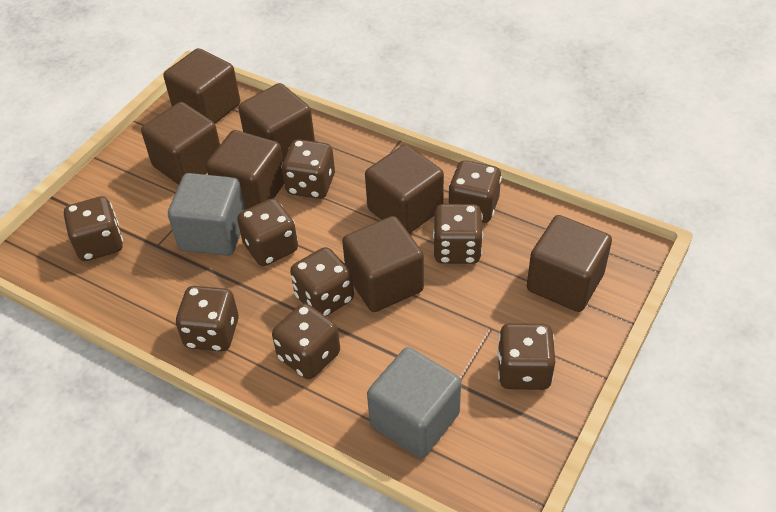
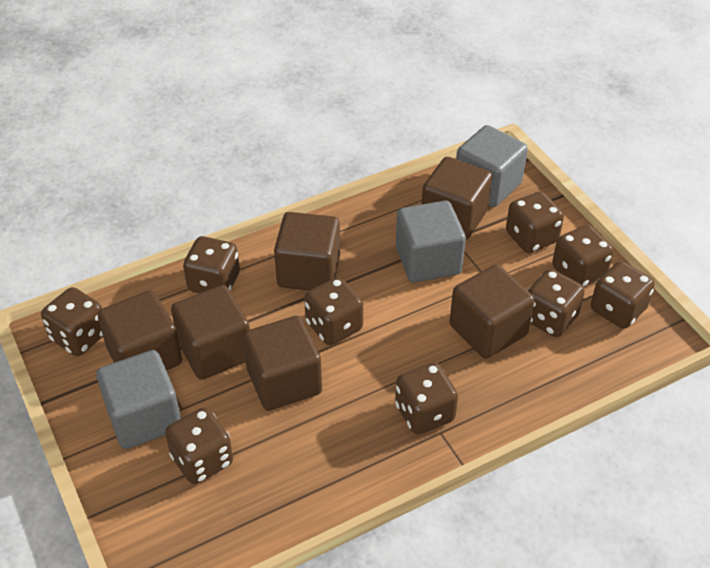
brown cube: 7 -> 6
grey cube: 2 -> 3

